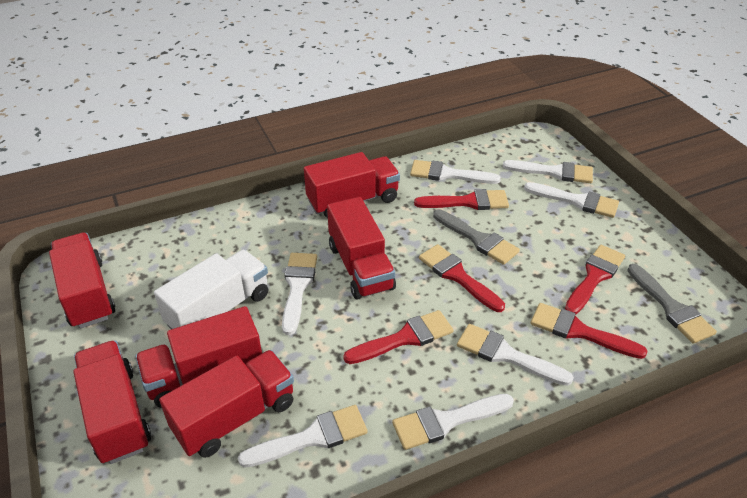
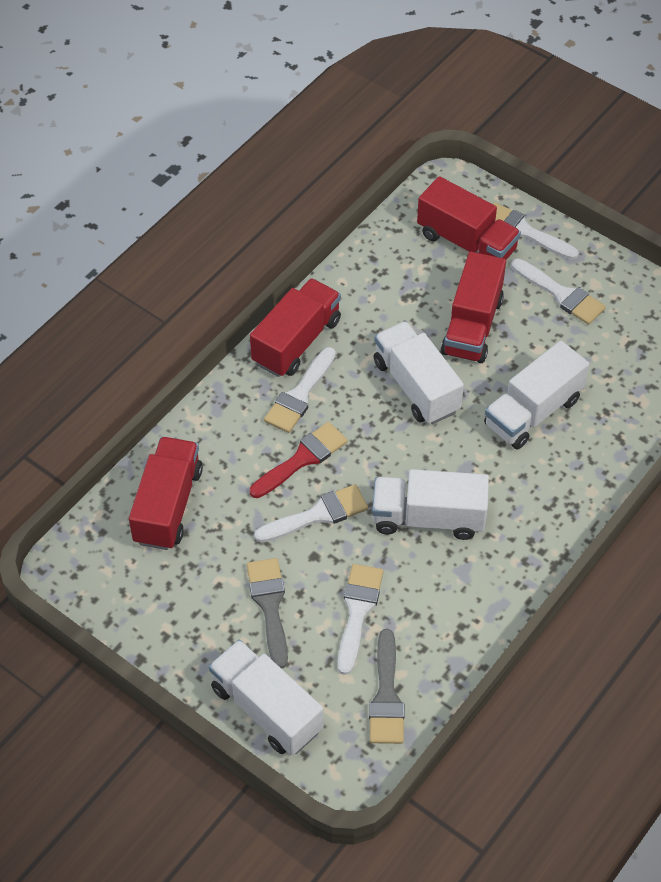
red brush: 5 -> 1
red truck: 6 -> 4
white brush: 7 -> 5
white truck: 1 -> 4

